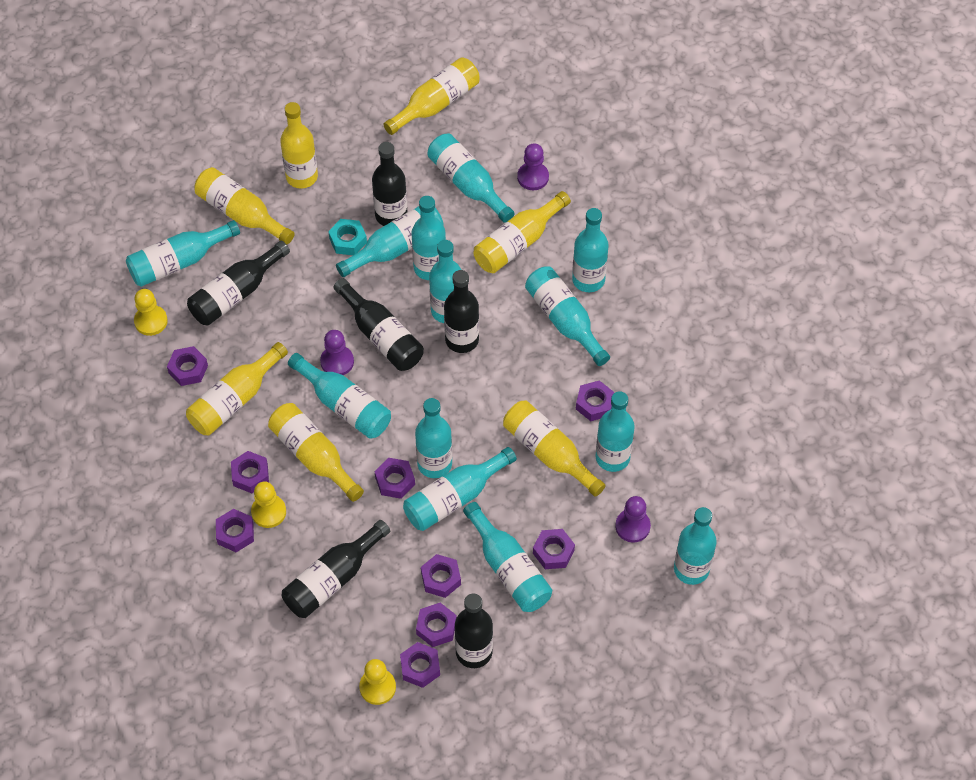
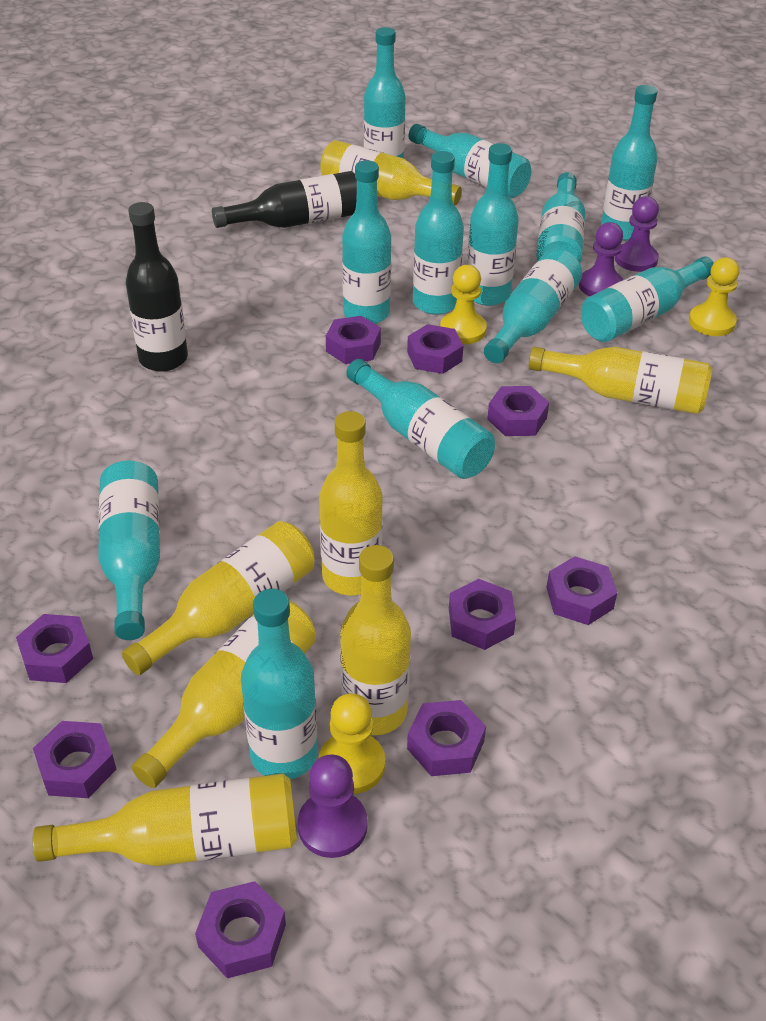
black bottle: 6 -> 2
turquoise bottle: 13 -> 12
turquoise nut: 1 -> 0

